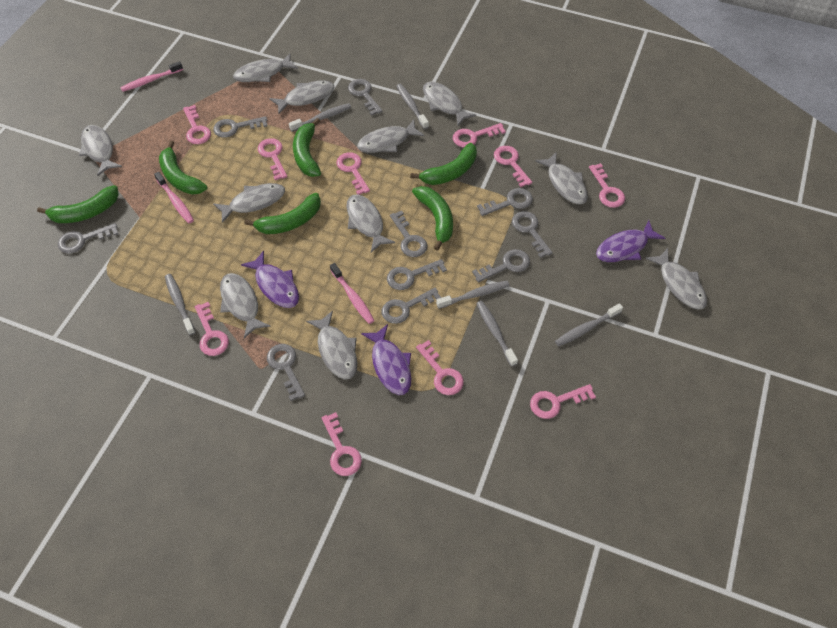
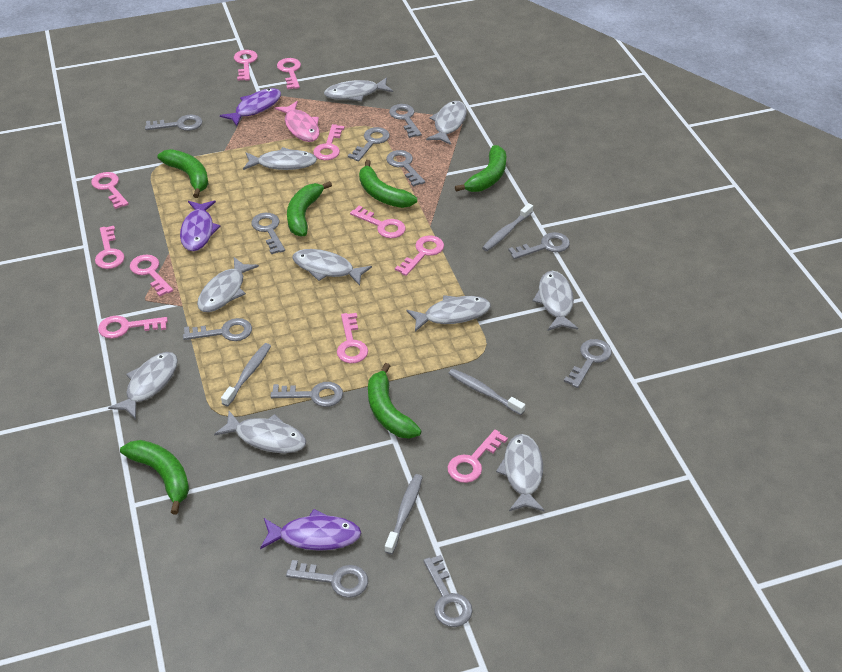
grey fish: 11 -> 10
grey key: 10 -> 11
grey toothbrush: 6 -> 4
pink fish: 0 -> 1
pink key: 10 -> 11
pink toothbrush: 3 -> 0

